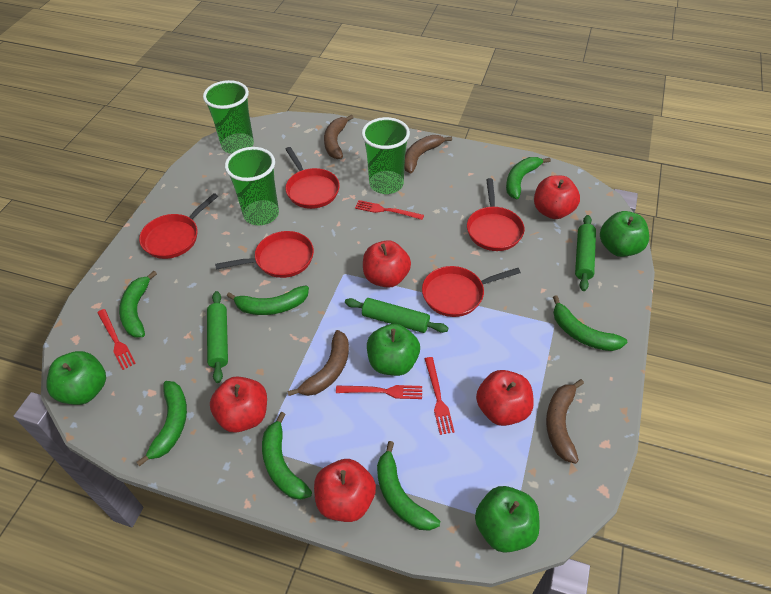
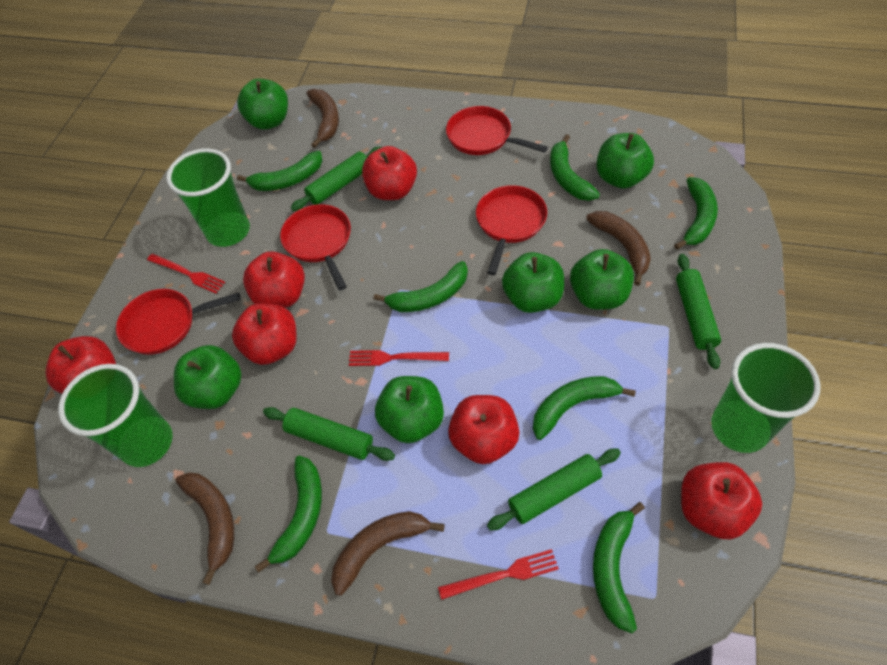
green apple: 4 -> 6
green rolling pin: 3 -> 4
red apple: 5 -> 6
red fork: 4 -> 3
red pan: 5 -> 4

